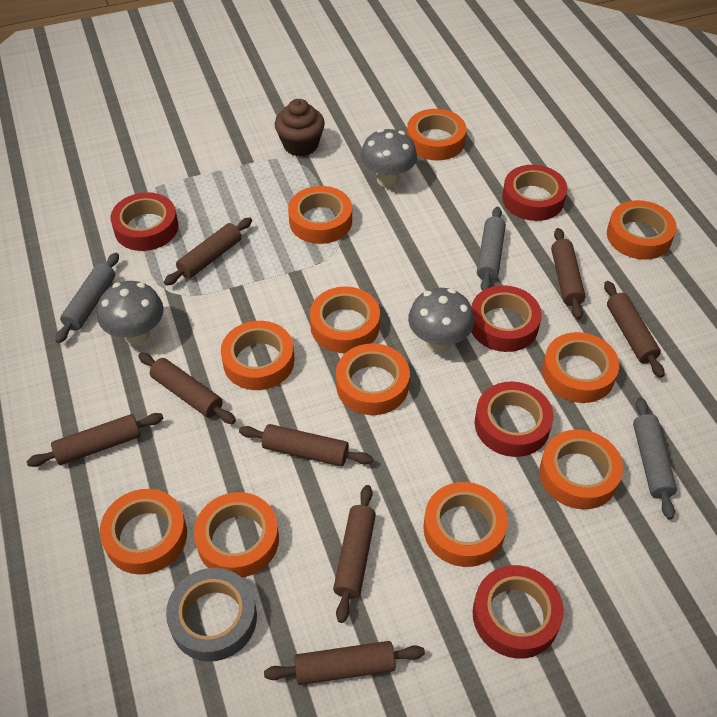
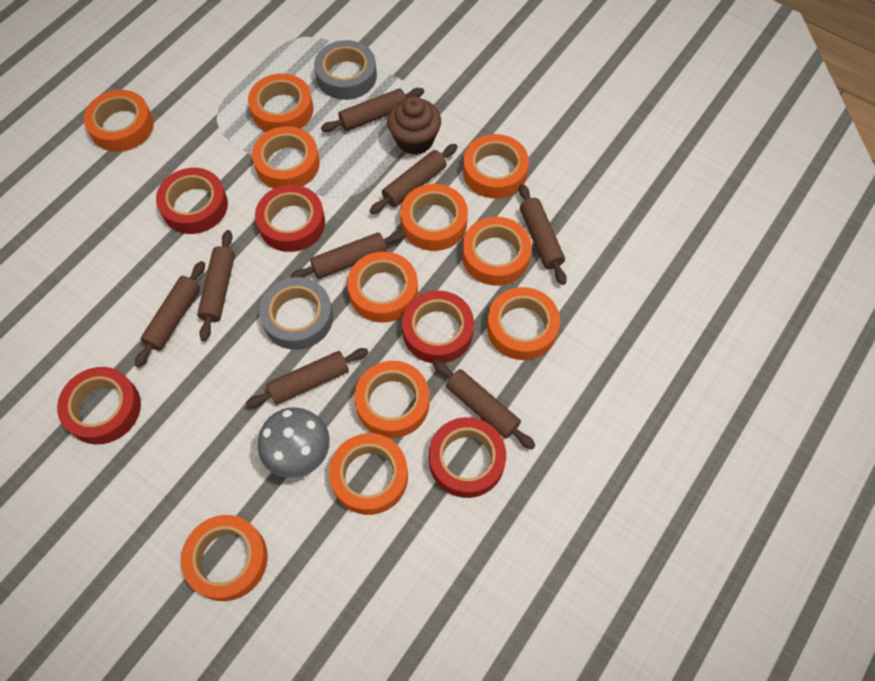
grey mushroom: 3 -> 1
grey rolling pin: 3 -> 0
grey tape: 1 -> 2

